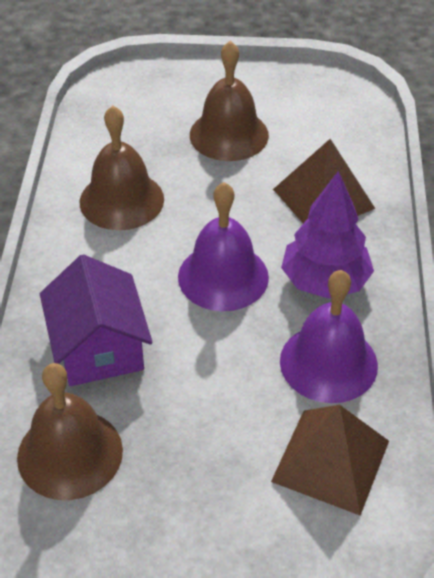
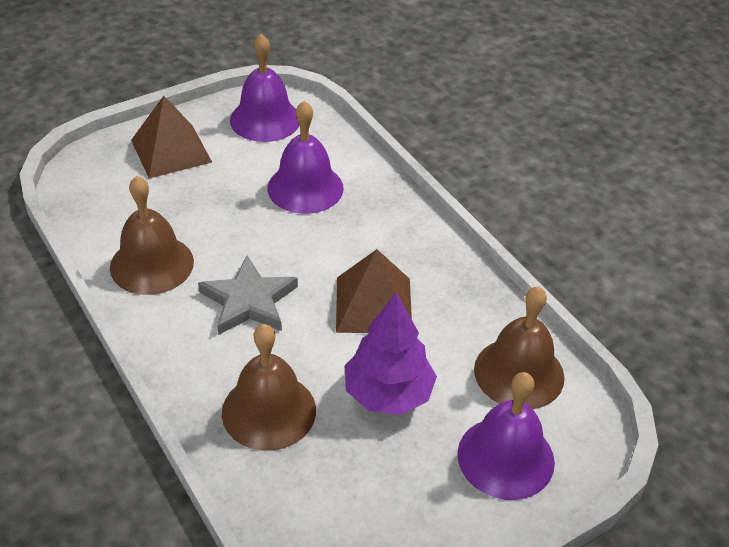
grey star: 0 -> 1
purple bell: 2 -> 3
purple house: 1 -> 0

